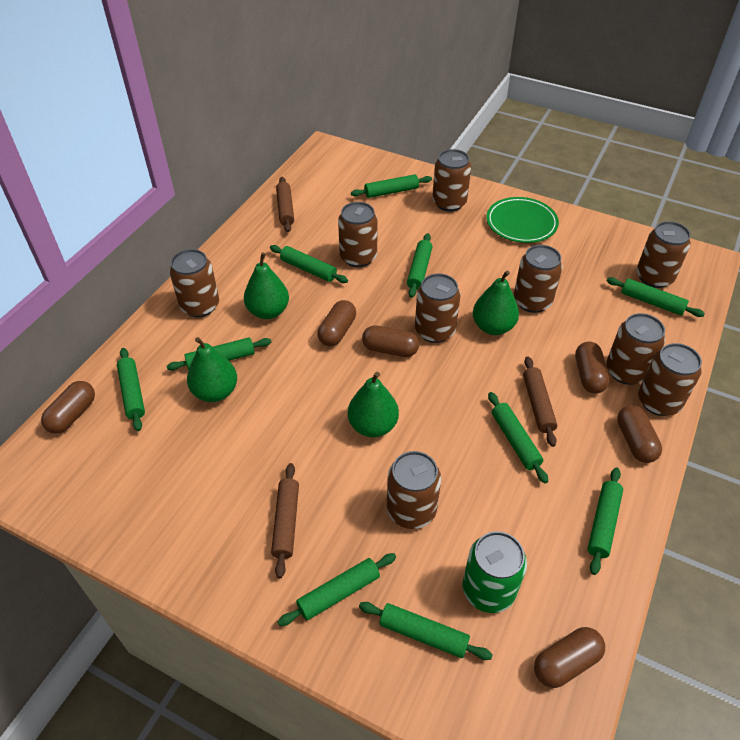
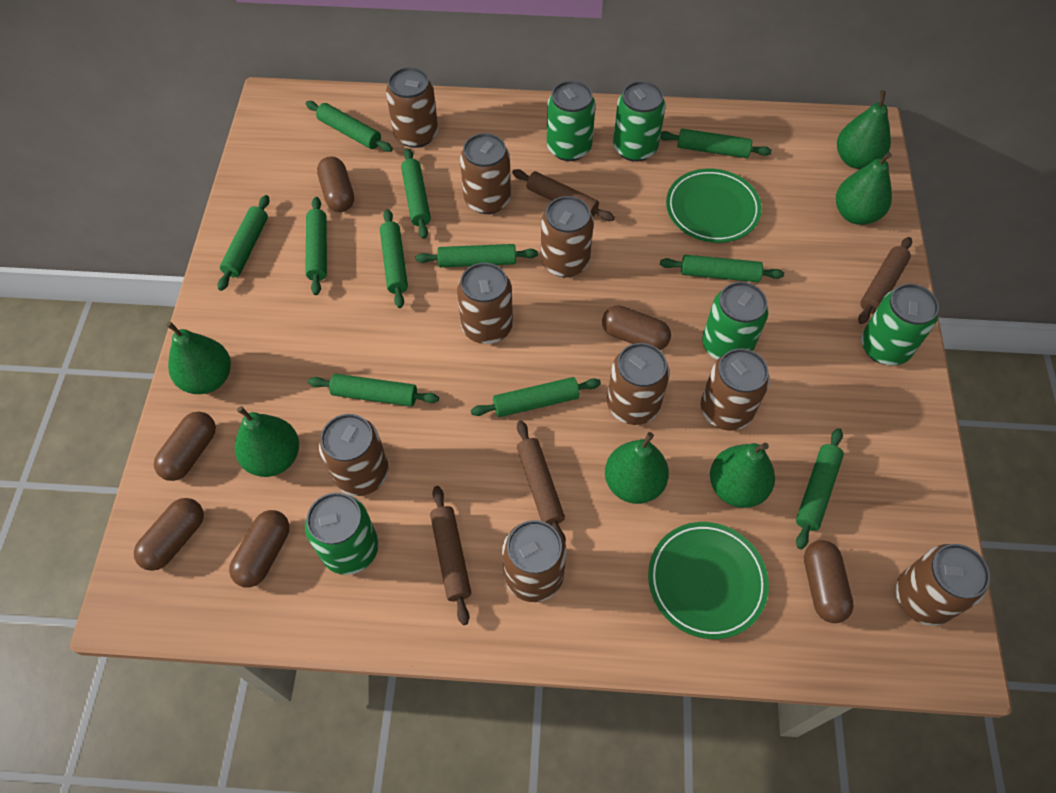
brown rolling pin: 3 -> 4
green can: 1 -> 5
green pear: 4 -> 6
green plate: 1 -> 2
green rolling pin: 10 -> 11

